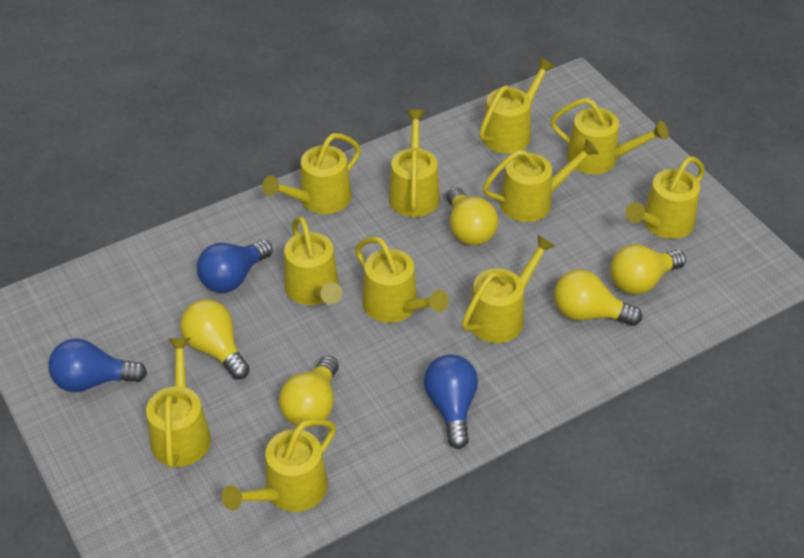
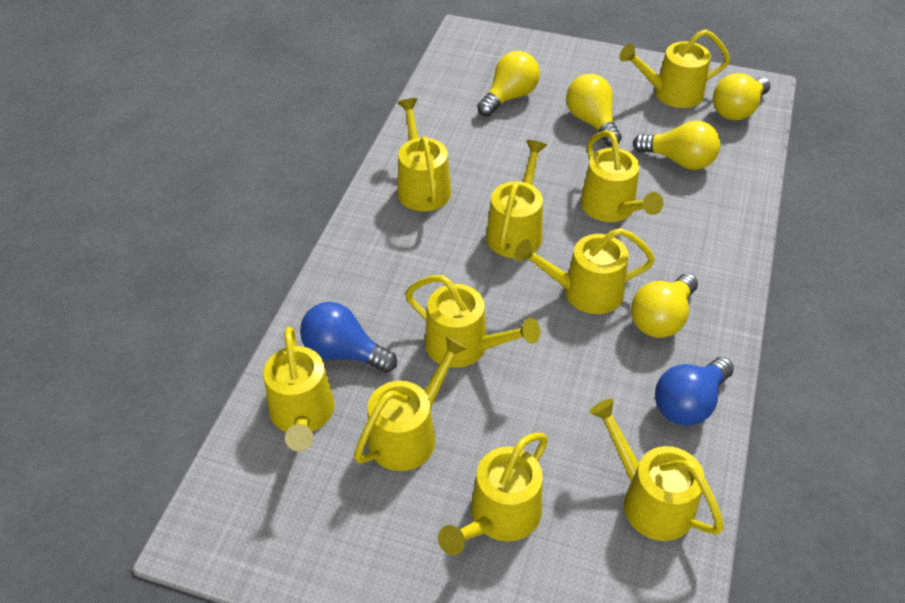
blue light bulb: 3 -> 2
yellow watering can: 11 -> 10

